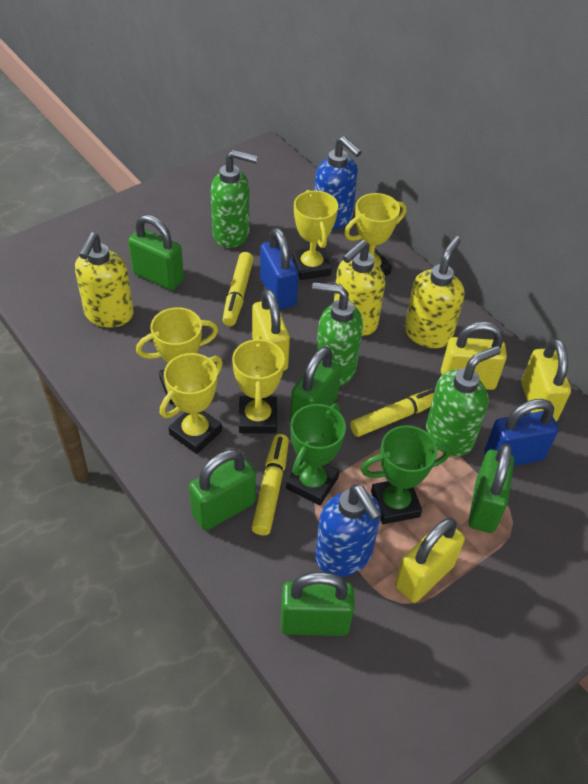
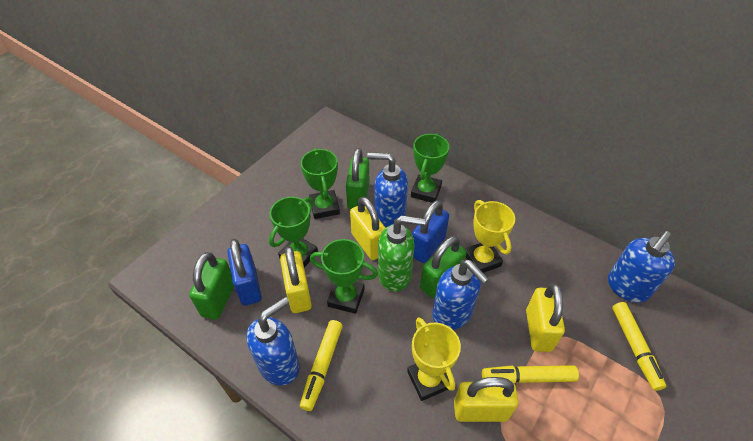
blue soap dispenser: 2 -> 4
green padlock: 5 -> 3
green soap dispenser: 3 -> 1
green trophy: 2 -> 4
yellow soap dispenser: 3 -> 0
yellow trophy: 5 -> 2

